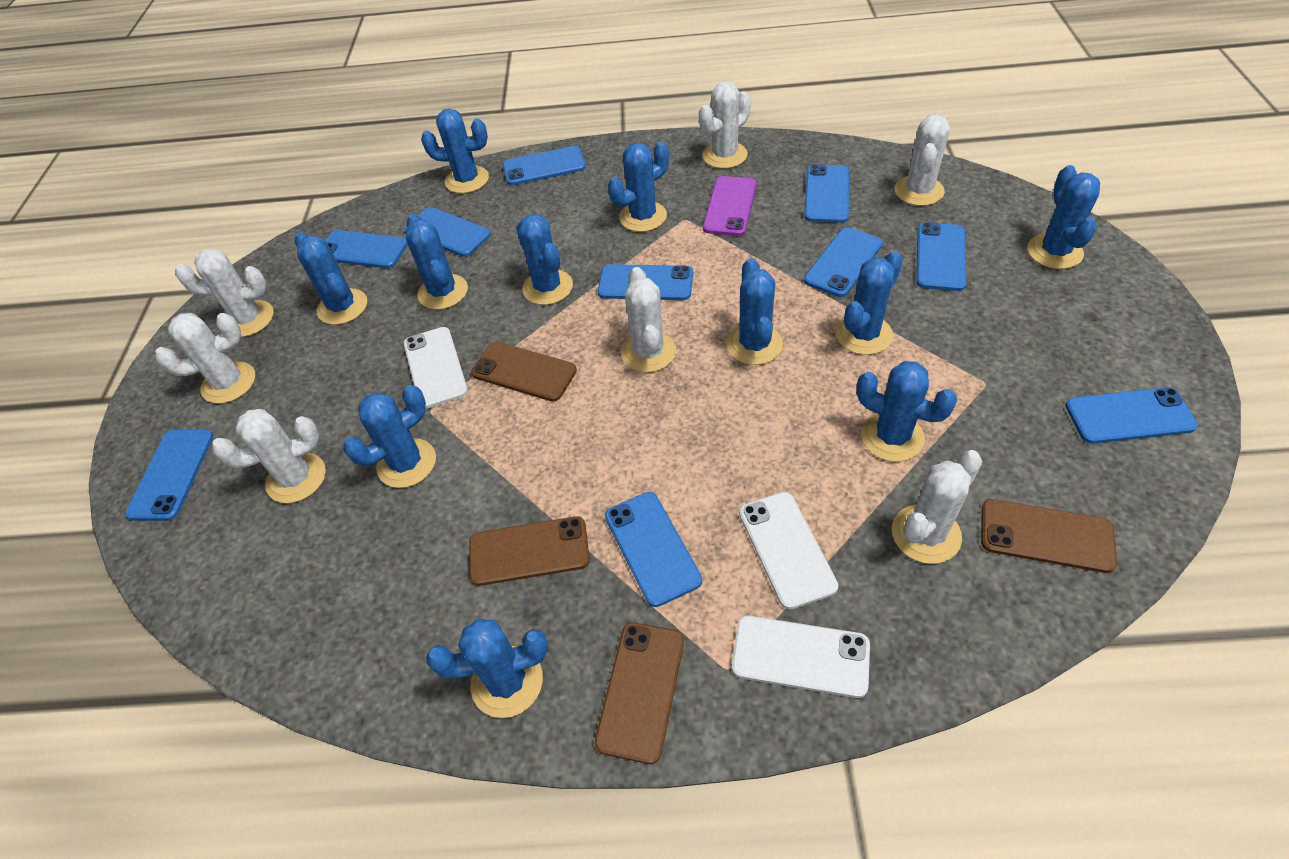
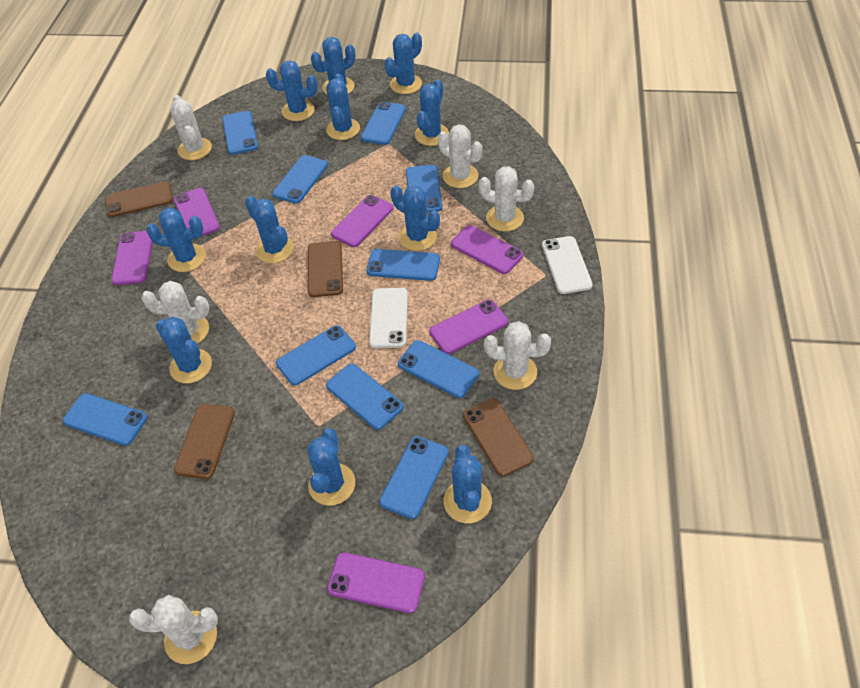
purple phone: 1 -> 6
white cactus: 7 -> 6
white phone: 3 -> 2

